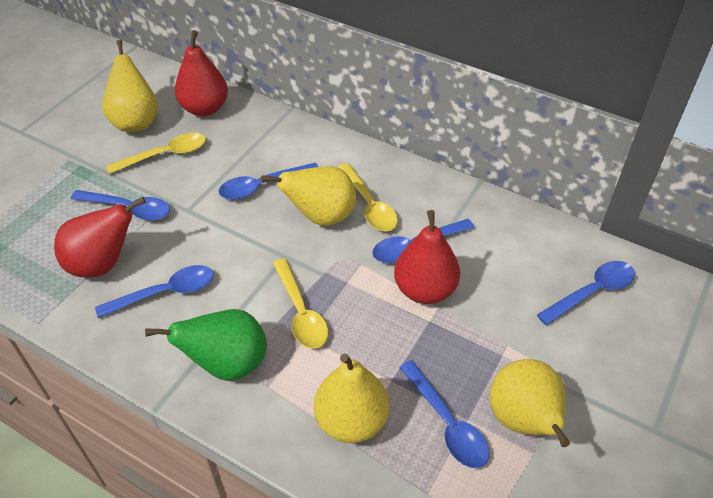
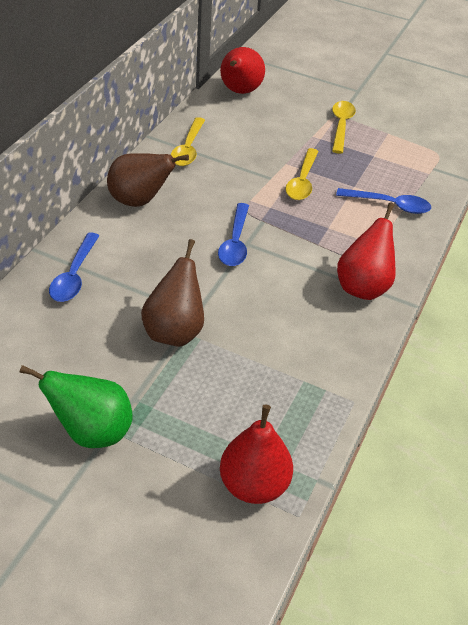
blue spoon: 6 -> 3
brown pear: 0 -> 2
yellow pear: 4 -> 0

